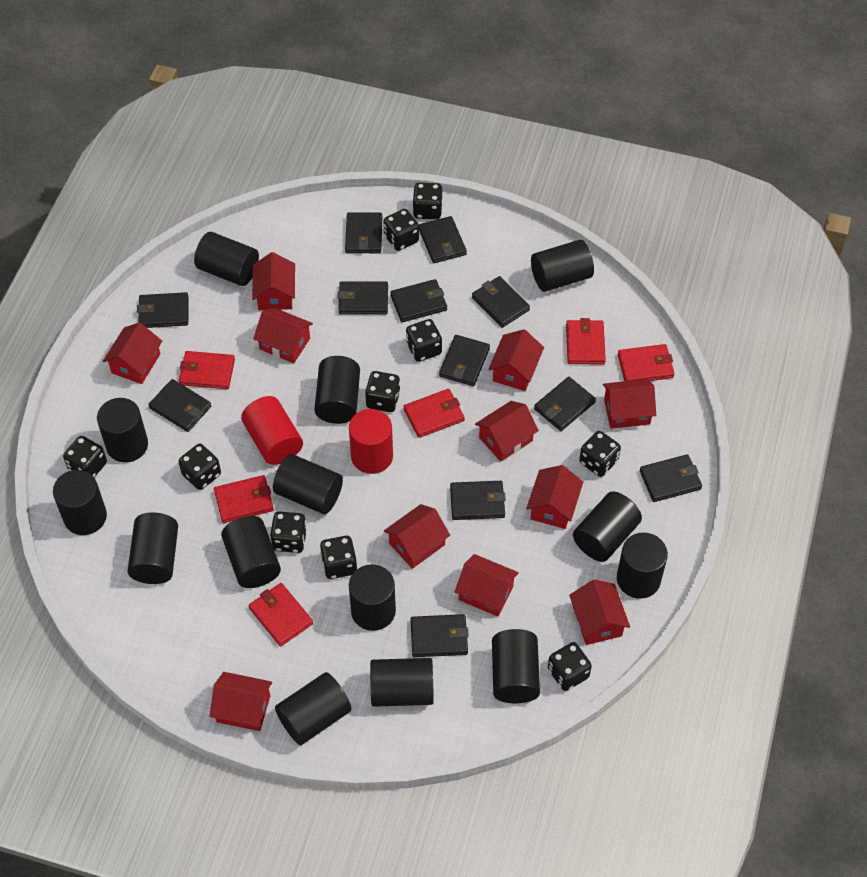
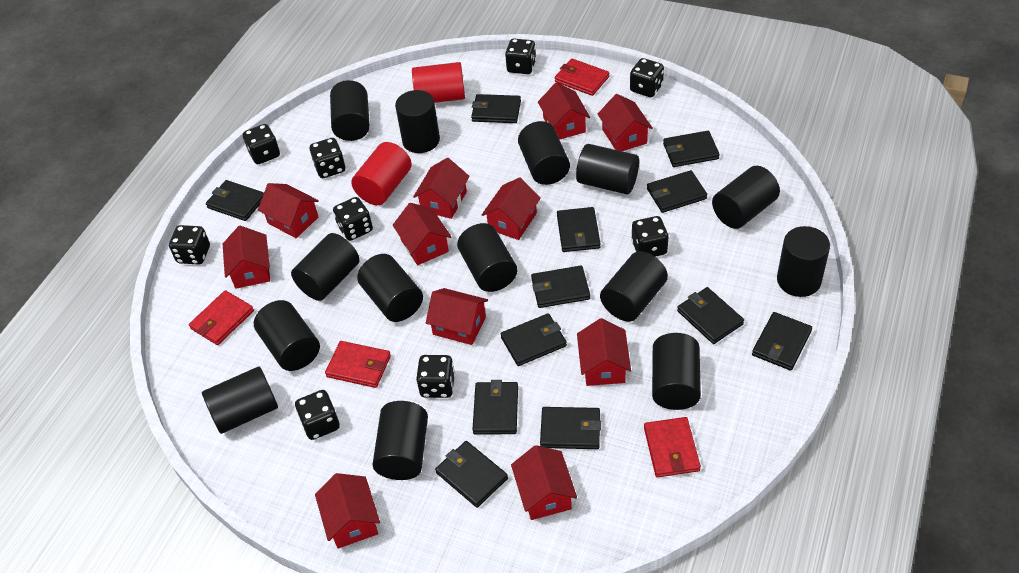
black dice: 10 -> 9
red wallet: 6 -> 4

